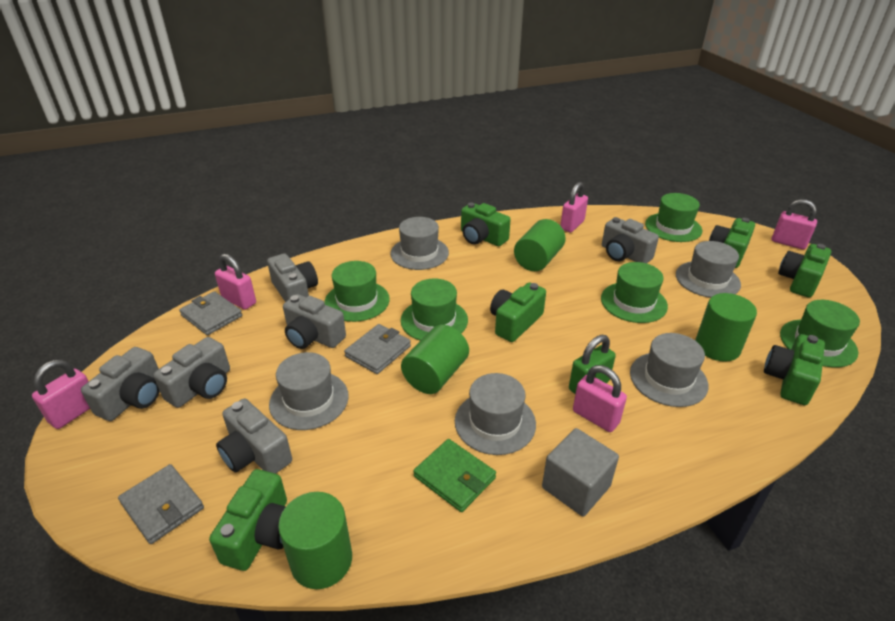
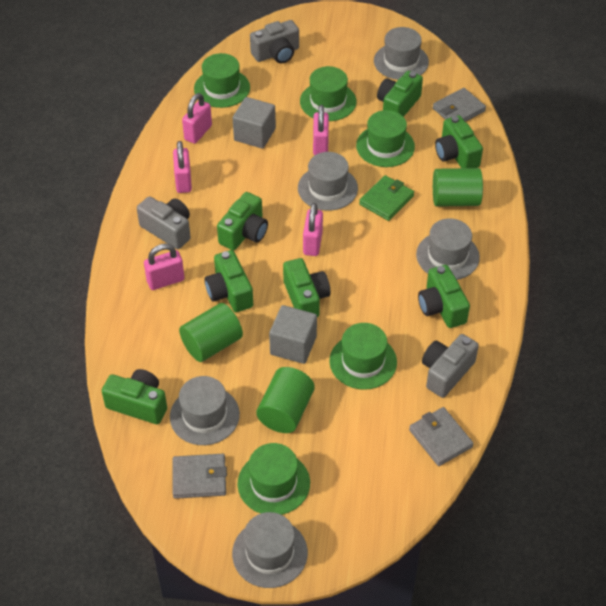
green camera: 6 -> 7
green cylinder: 4 -> 3
green padlock: 1 -> 0
grey camera: 6 -> 3
grey cube: 1 -> 2

